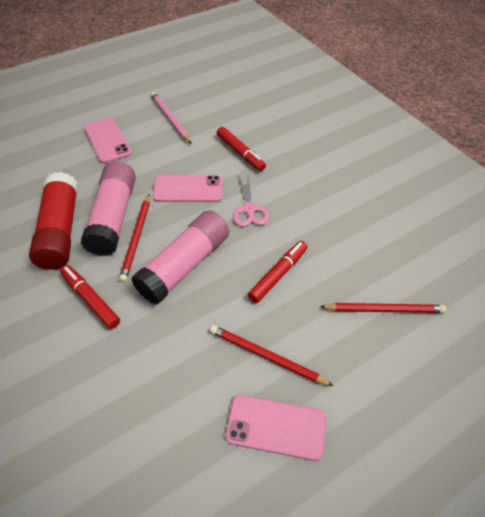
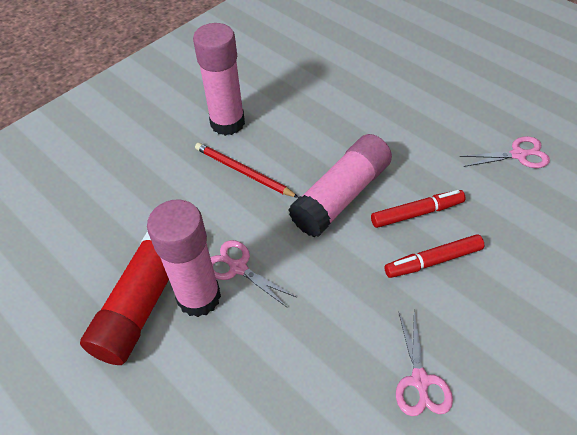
pink glue stick: 2 -> 3
pink pencil: 1 -> 0
pink phone: 3 -> 0
pink scissors: 1 -> 3
red marker: 3 -> 2
red pencil: 3 -> 1

